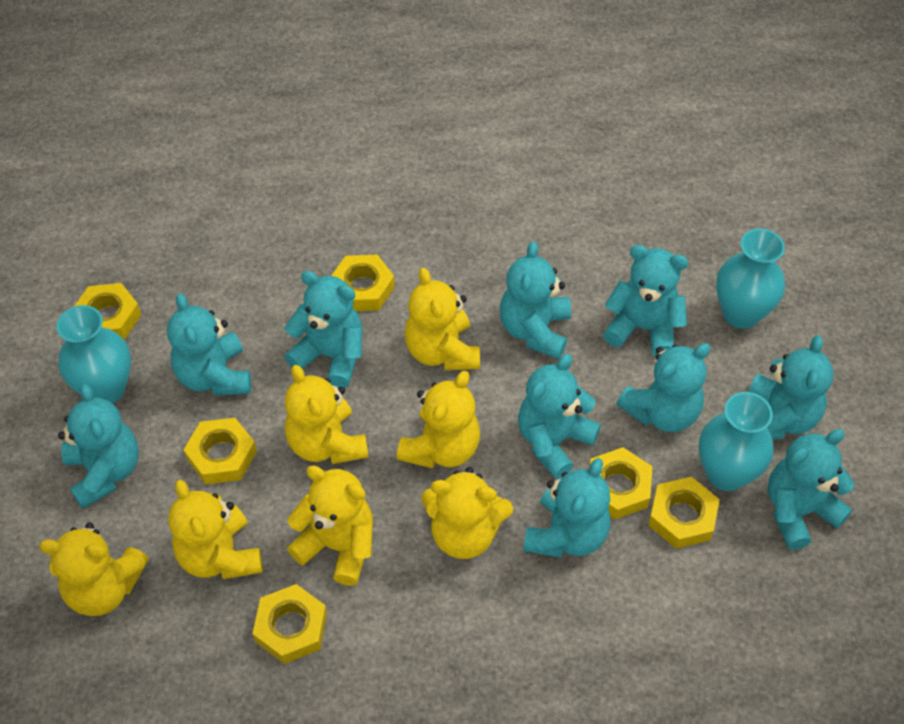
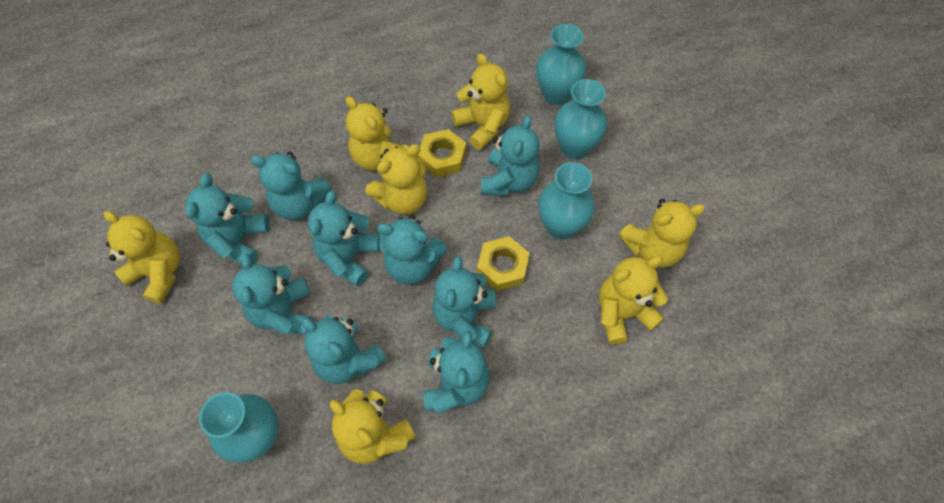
turquoise teddy bear: 10 -> 9
turquoise vase: 3 -> 4
yellow nut: 6 -> 2

